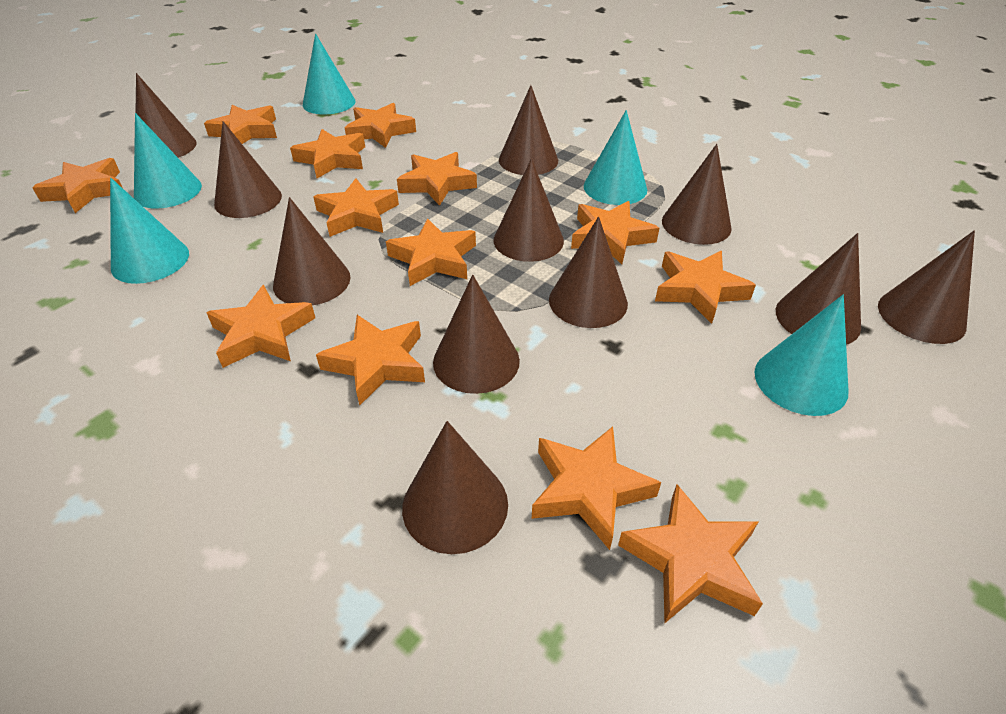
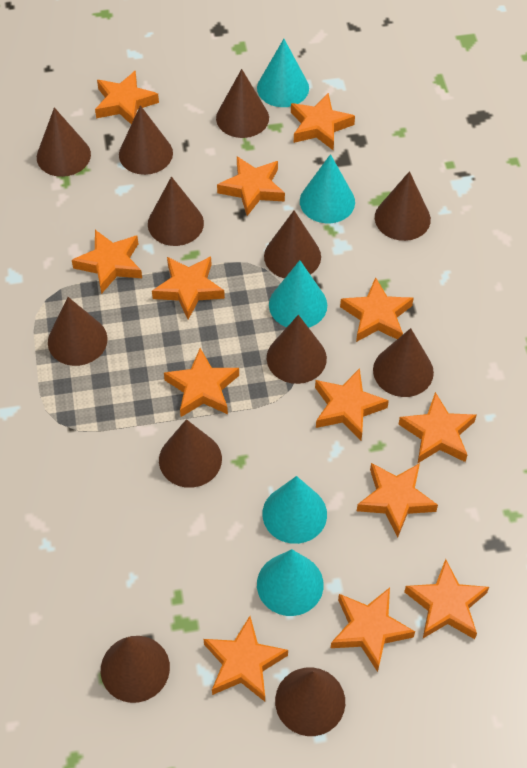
brown cone: 11 -> 12

